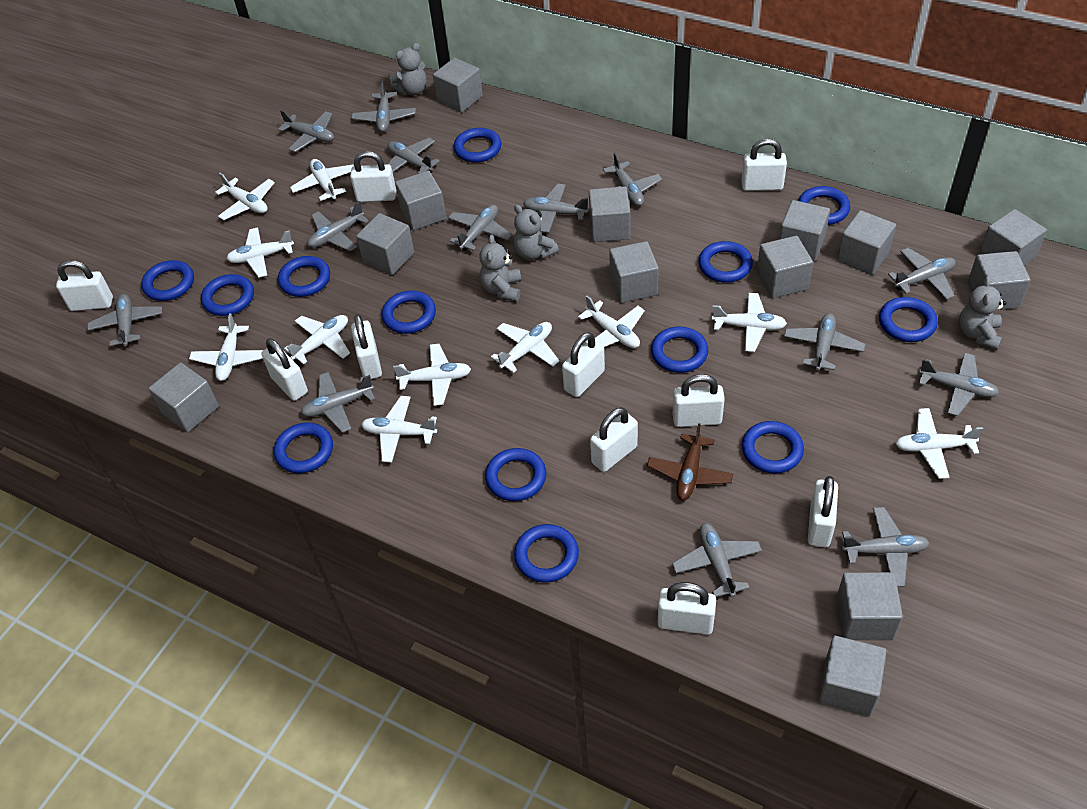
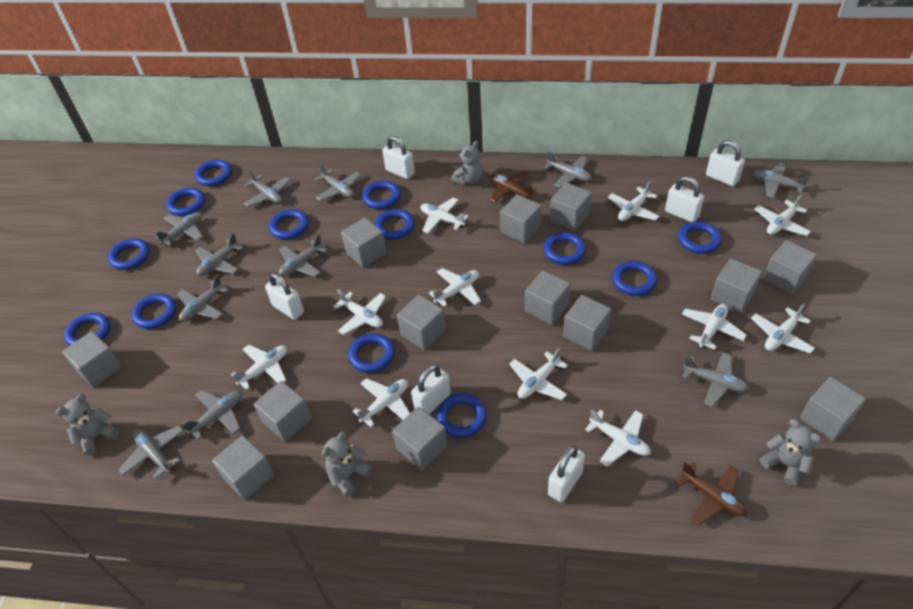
brown plane: 1 -> 2
grey plane: 14 -> 11
white padlock: 10 -> 6

